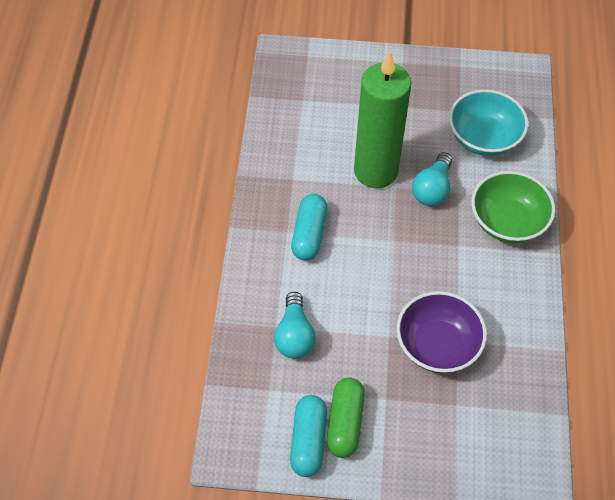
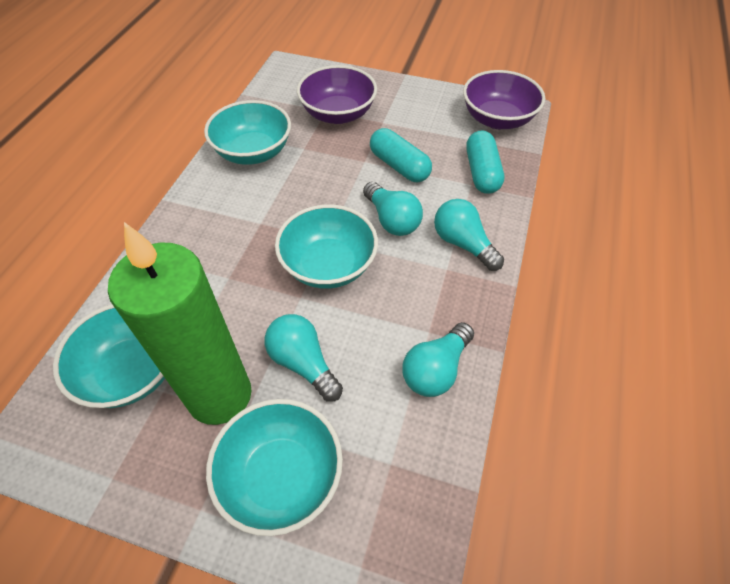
green bowl: 1 -> 0
green capsule: 1 -> 0
purple bowl: 1 -> 2
turquoise bowl: 1 -> 4
turquoise light bulb: 2 -> 4

